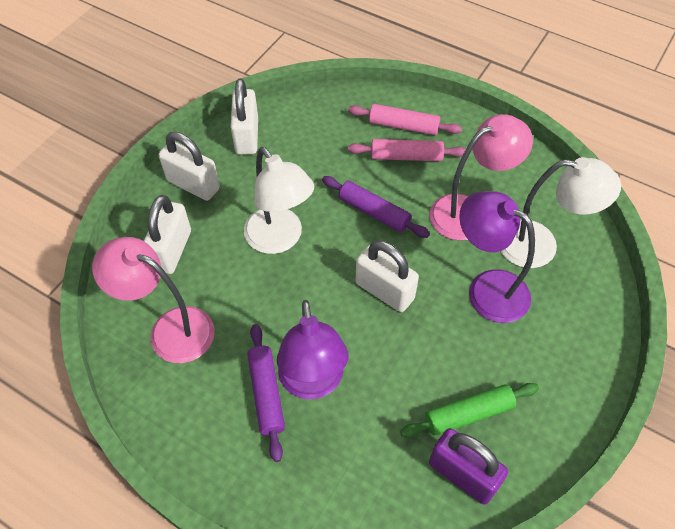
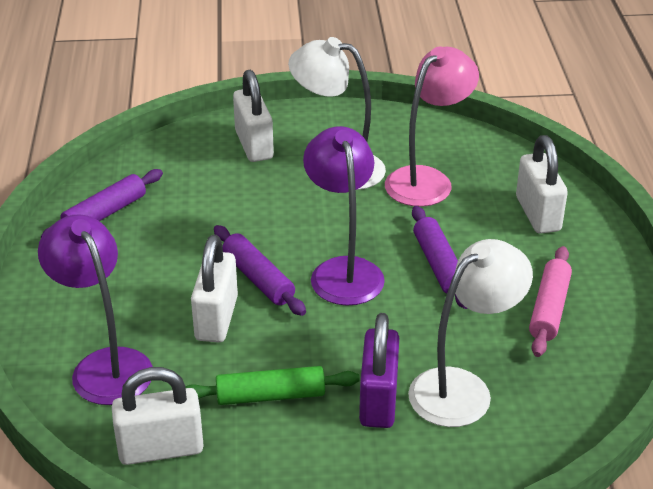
pink lamp: 2 -> 1
pink rolling pin: 2 -> 1
purple rolling pin: 2 -> 3

